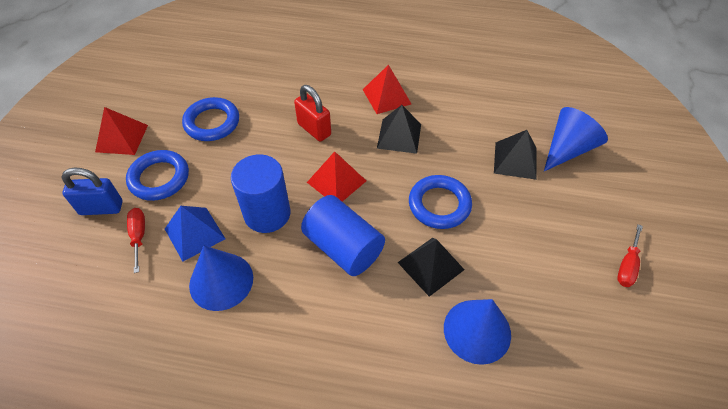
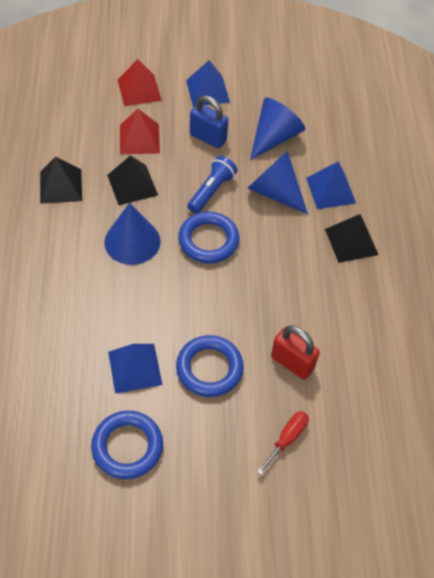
blue cylinder: 2 -> 0
blue flashlight: 0 -> 1
blue pyramid: 1 -> 3
red pyramid: 3 -> 2
red screwdriver: 2 -> 1

